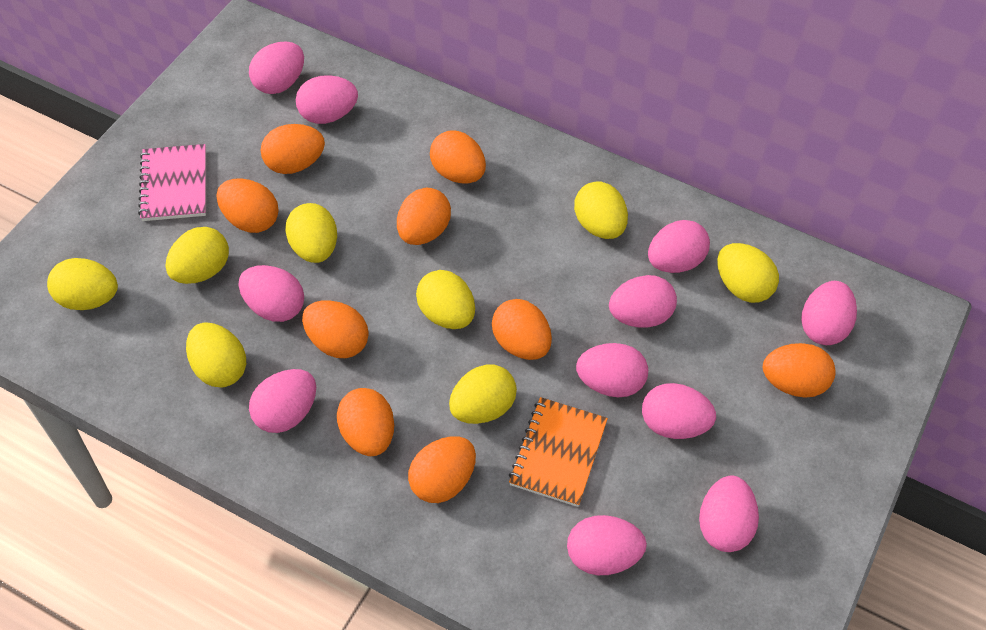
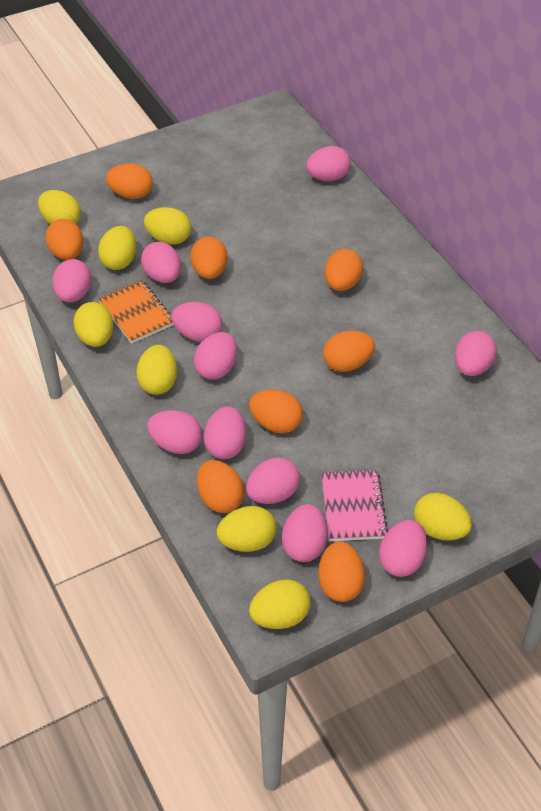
orange egg: 9 -> 8

